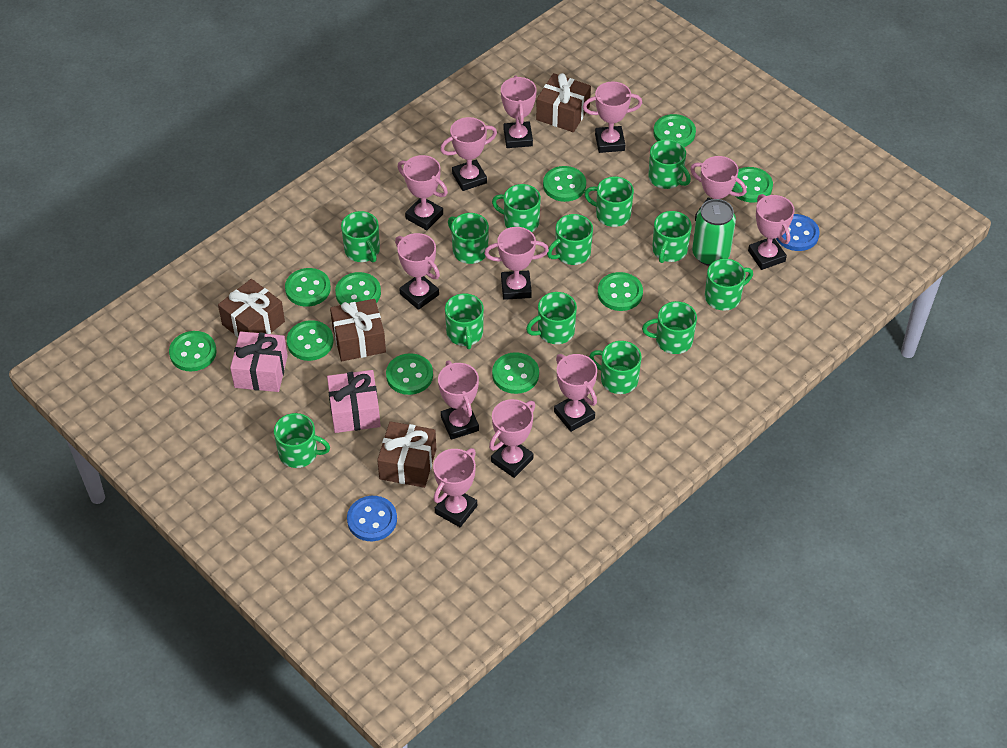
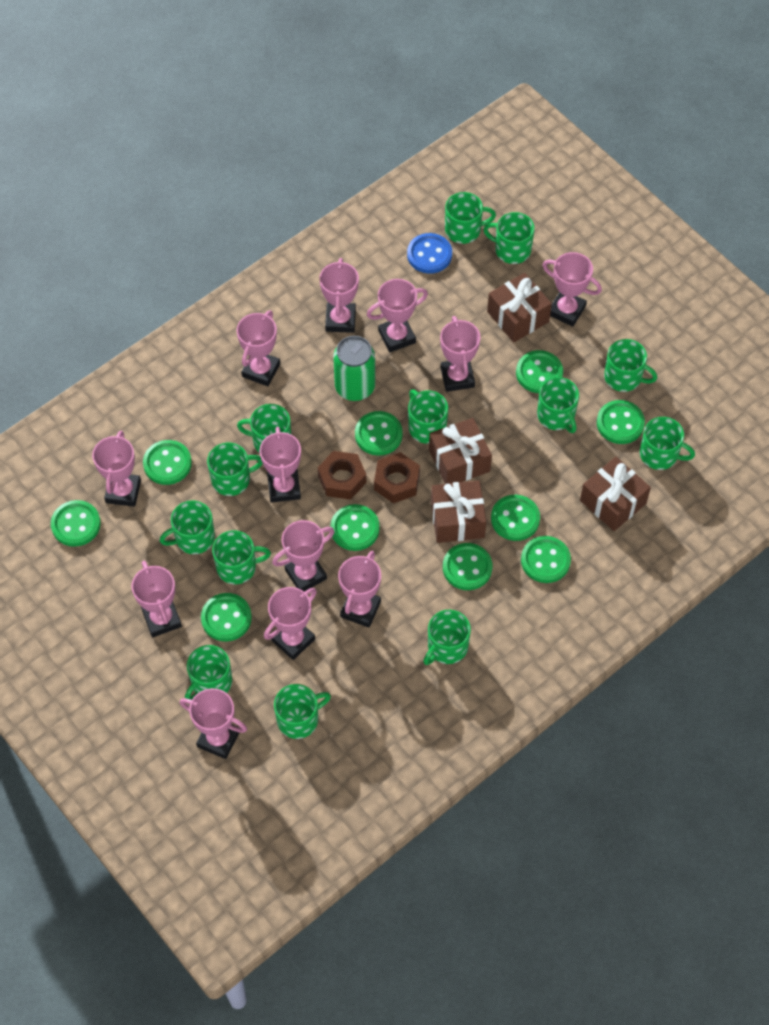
blue button: 2 -> 1
brown nut: 0 -> 2
pink gift: 2 -> 0

